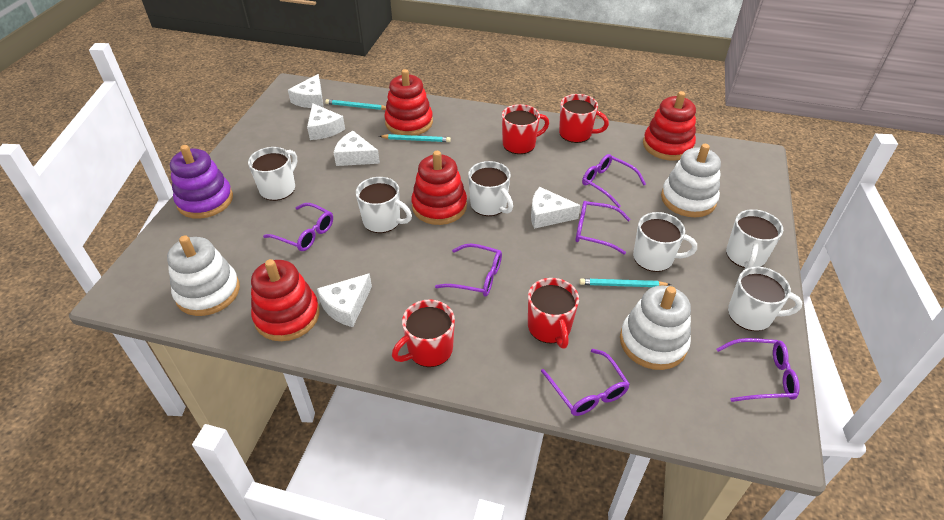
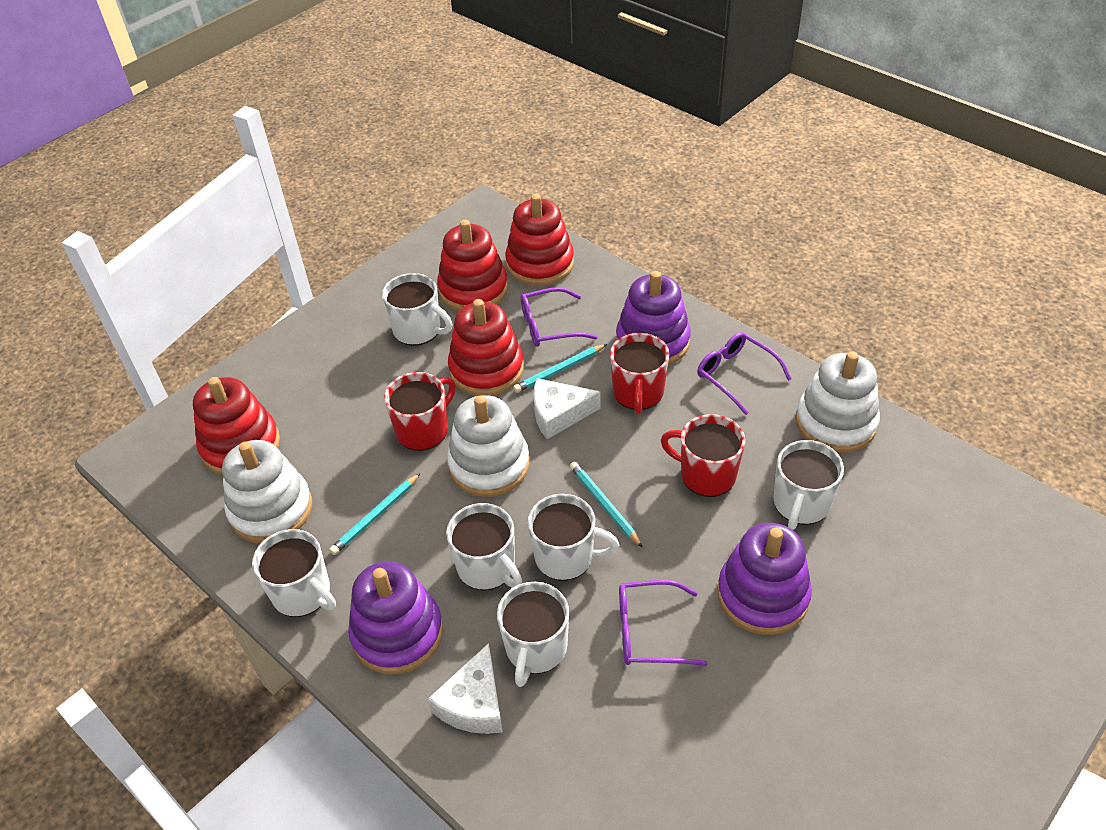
purple glasses: 6 -> 3
purple stacking toy: 1 -> 3
red mug: 4 -> 3
white cheese: 5 -> 2

